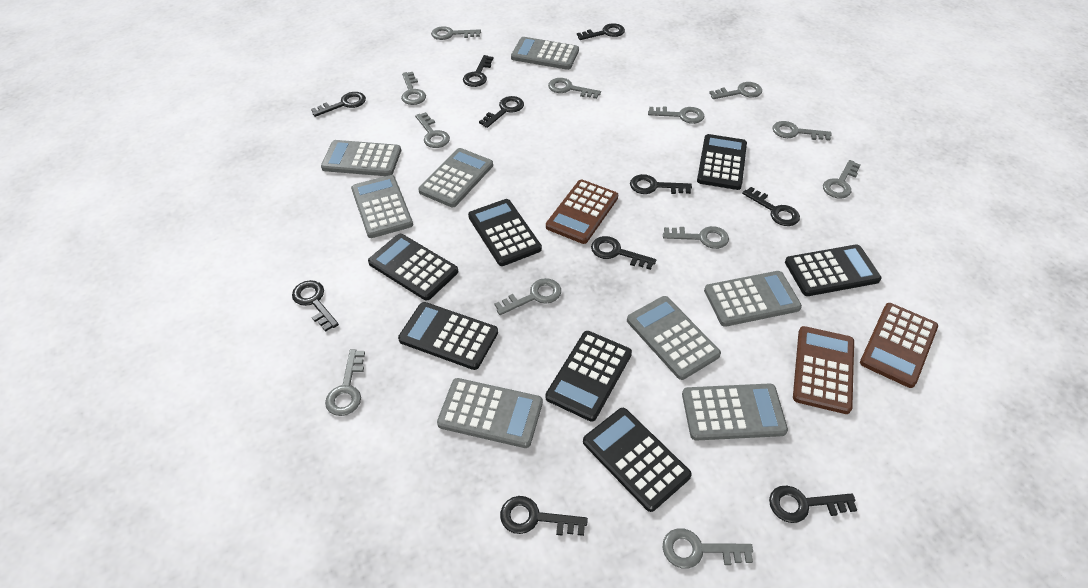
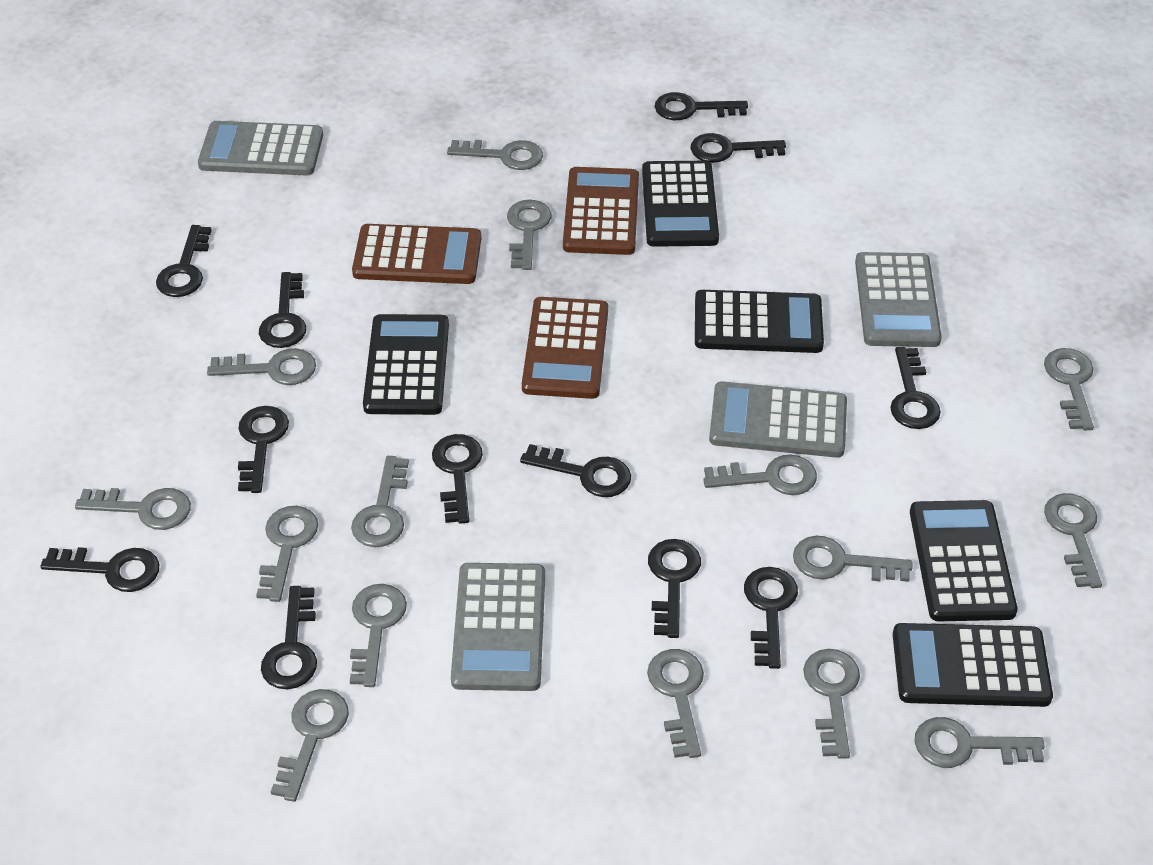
black calculator: 7 -> 5
black key: 10 -> 12
grey calculator: 8 -> 4
grey key: 12 -> 15

